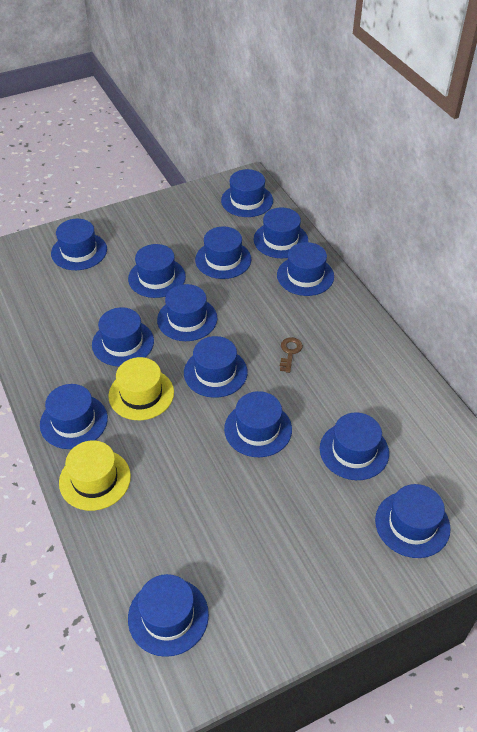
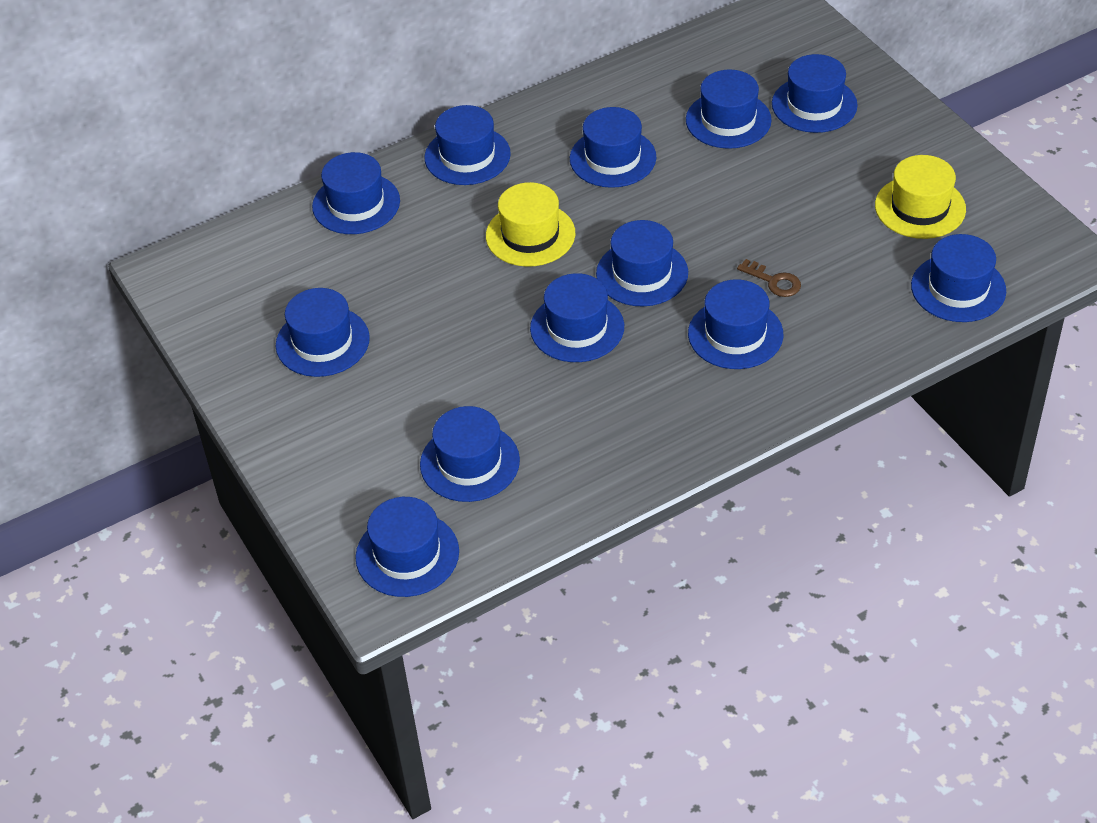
blue hat: 14 -> 12

